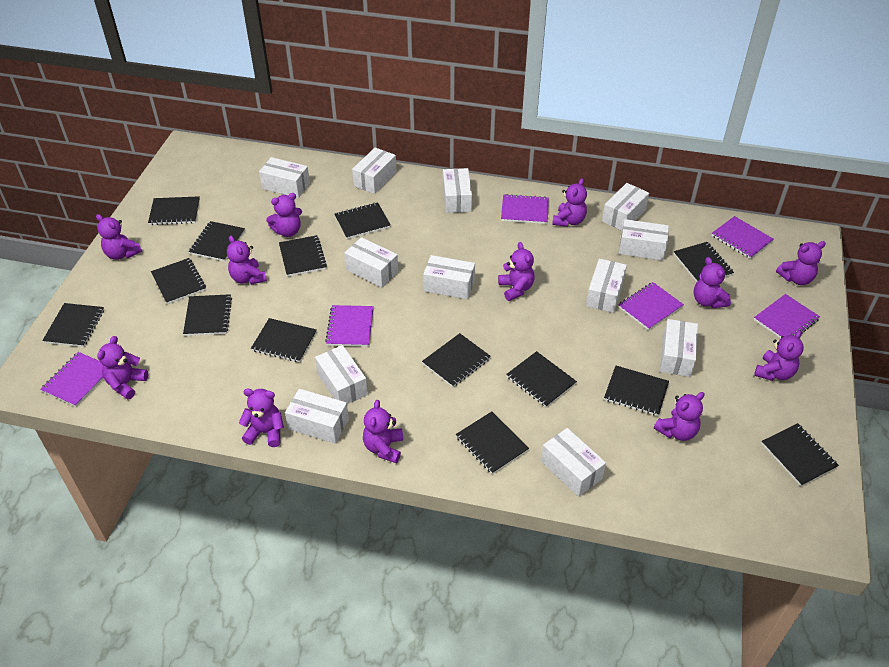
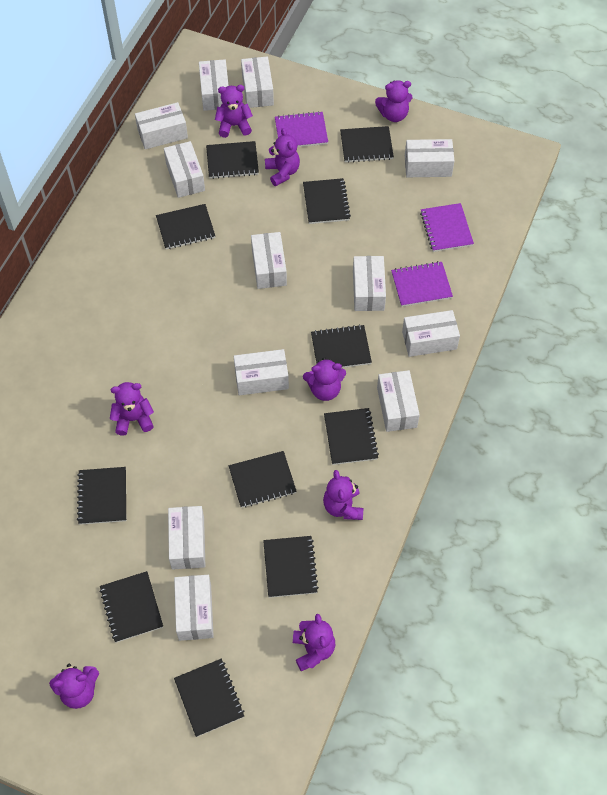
black notebook: 14 -> 11
purple notebook: 6 -> 3
purple teddy bear: 12 -> 8

